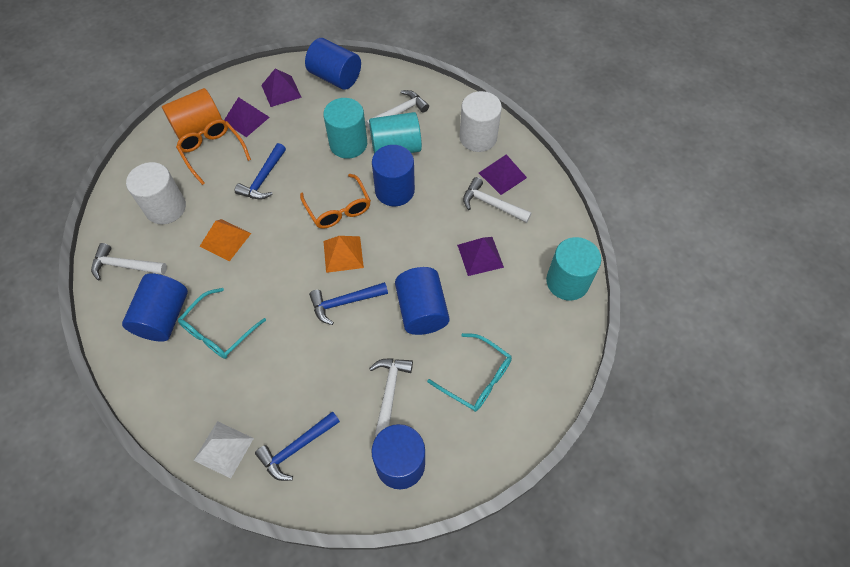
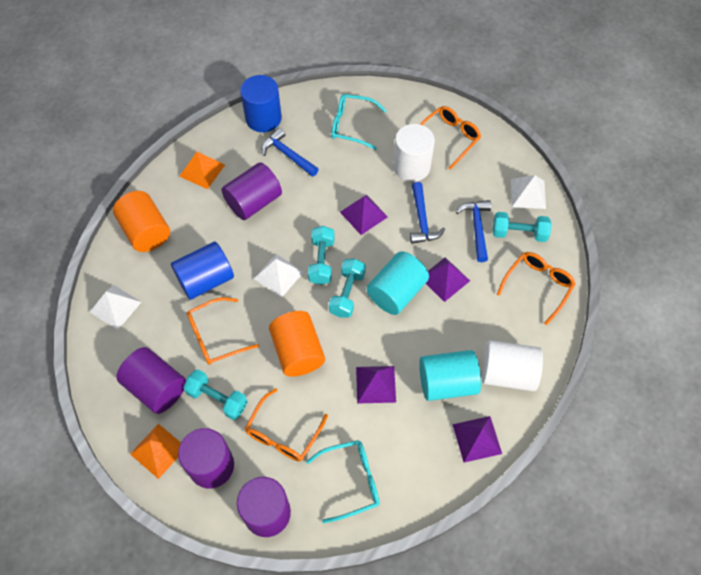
blue cylinder: 5 -> 2
orange cylinder: 1 -> 2
orange glasses: 2 -> 4
purple cylinder: 0 -> 4
turquoise cylinder: 3 -> 2
turquoise dumbbell: 0 -> 4
white hammer: 4 -> 0
white pyramid: 1 -> 3

